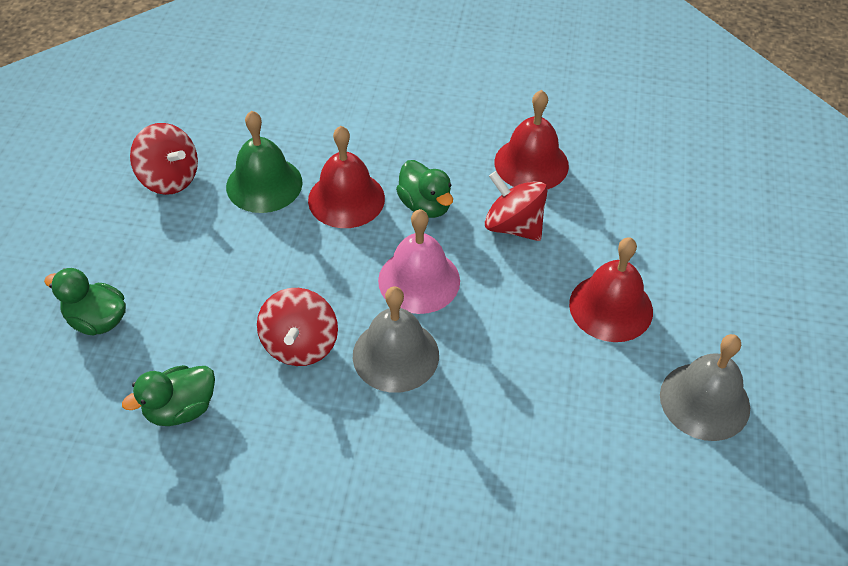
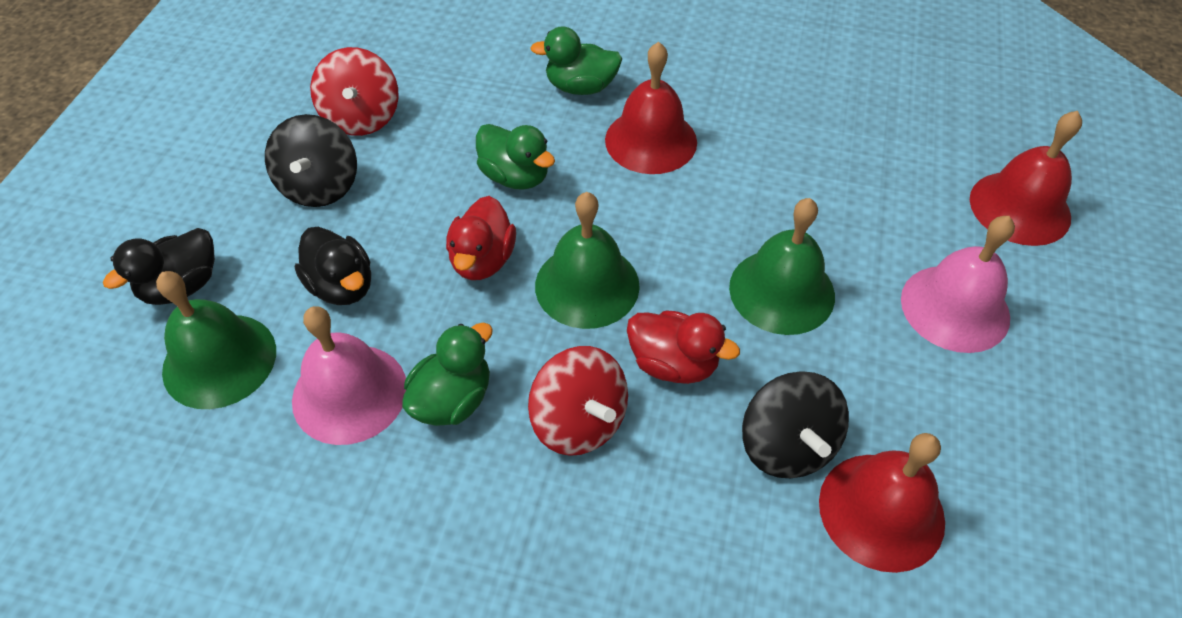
black duck: 0 -> 2
black spinning top: 0 -> 2
green bell: 1 -> 3
grey bell: 2 -> 0
pink bell: 1 -> 2
red duck: 0 -> 2
red spinning top: 3 -> 2

